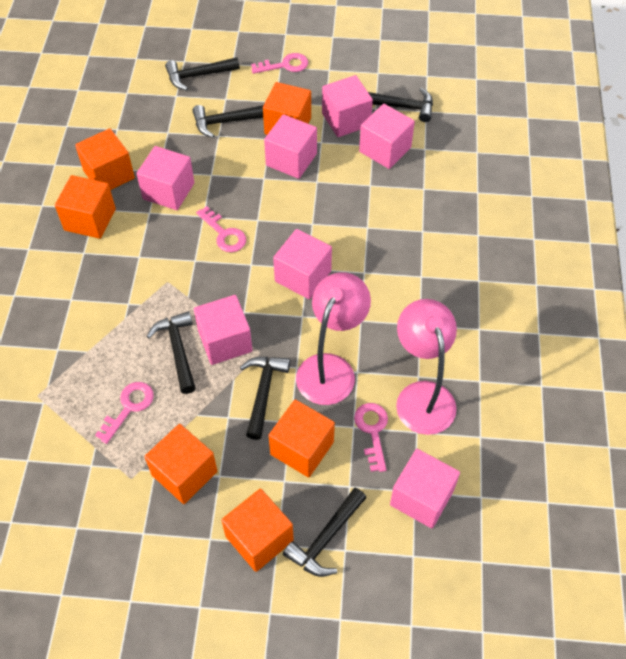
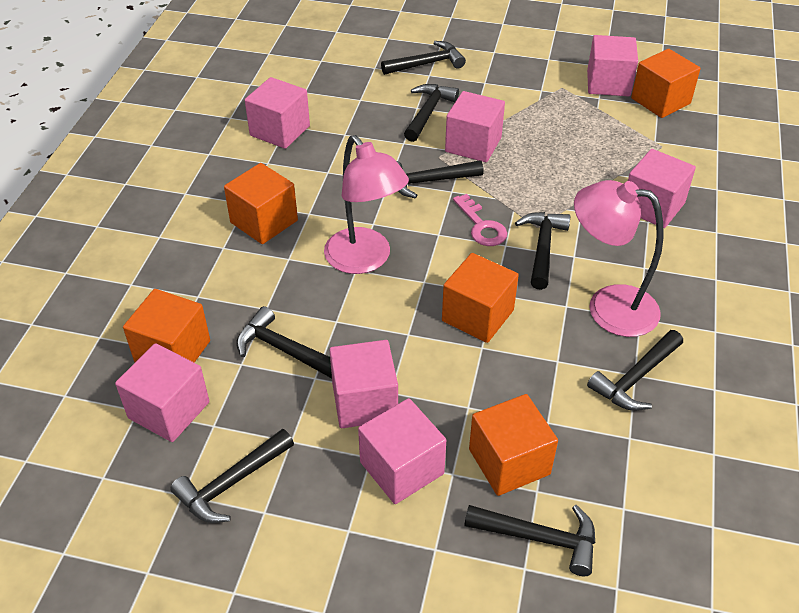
black hammer: 6 -> 8
orange cube: 6 -> 5
pink key: 4 -> 1

